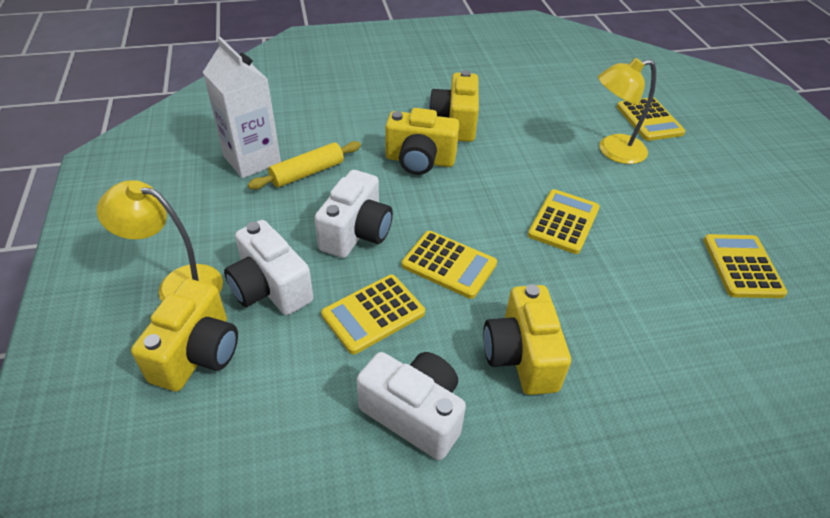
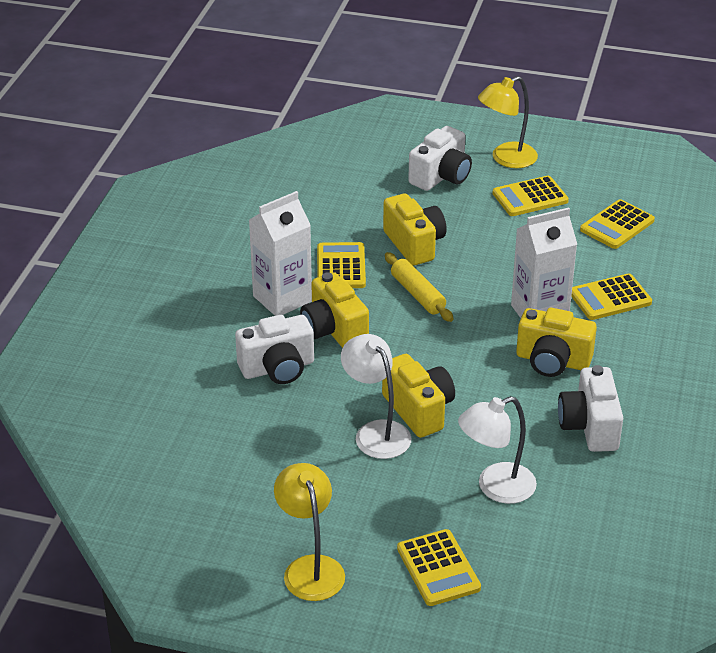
white carton: 1 -> 2
white lamp: 0 -> 2

